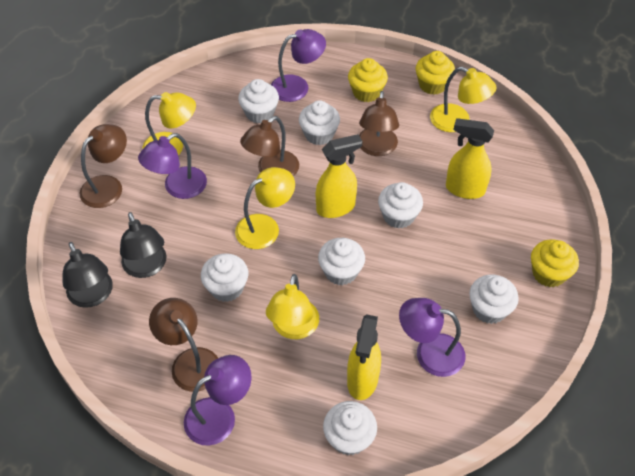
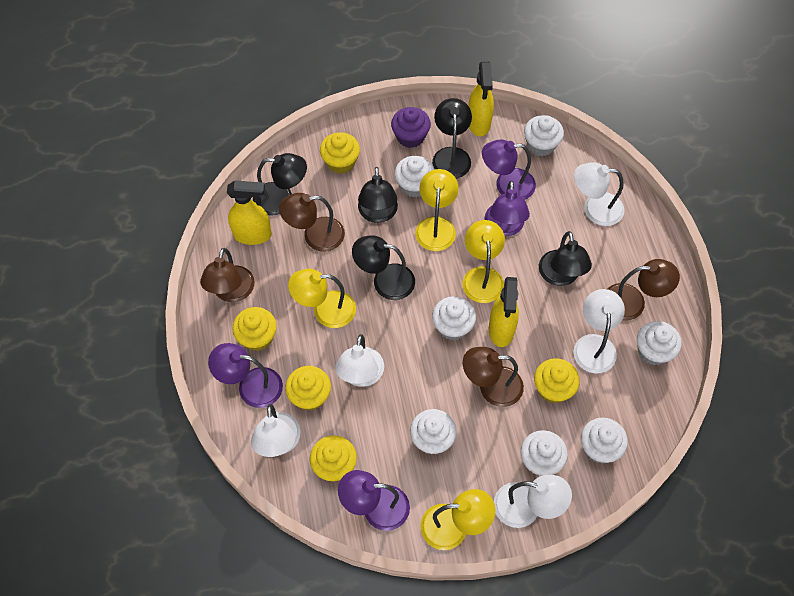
black lamp: 2 -> 5
purple cupcake: 0 -> 1
white lamp: 0 -> 5
yellow cupcake: 3 -> 5

